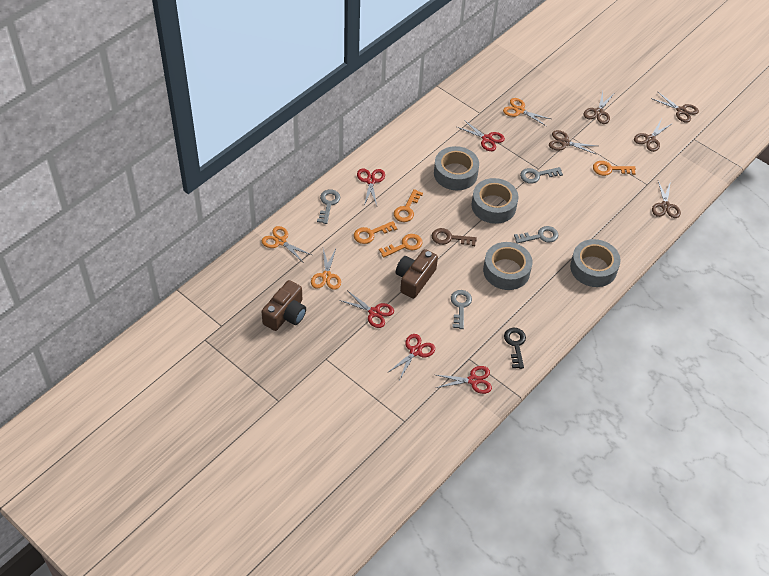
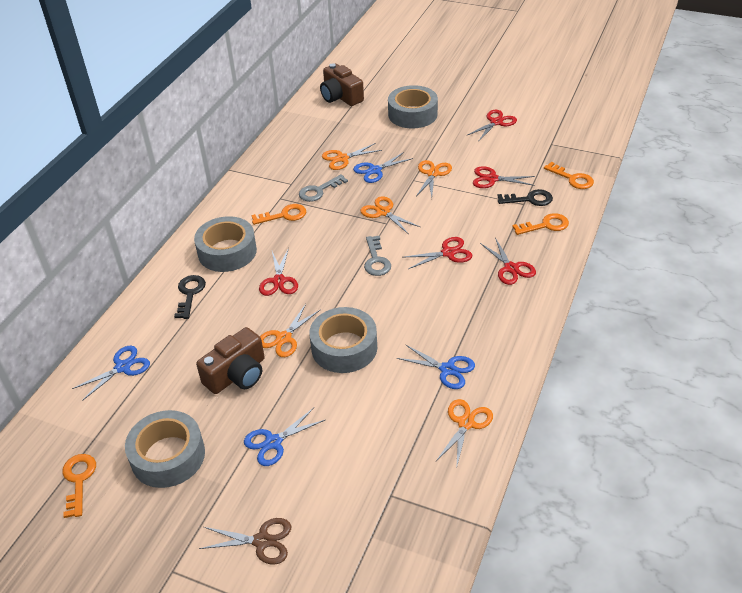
black key: 1 -> 2
blue scissors: 0 -> 4
brown key: 1 -> 0
brown scissors: 5 -> 1
grey key: 4 -> 2
orange scissors: 3 -> 5

